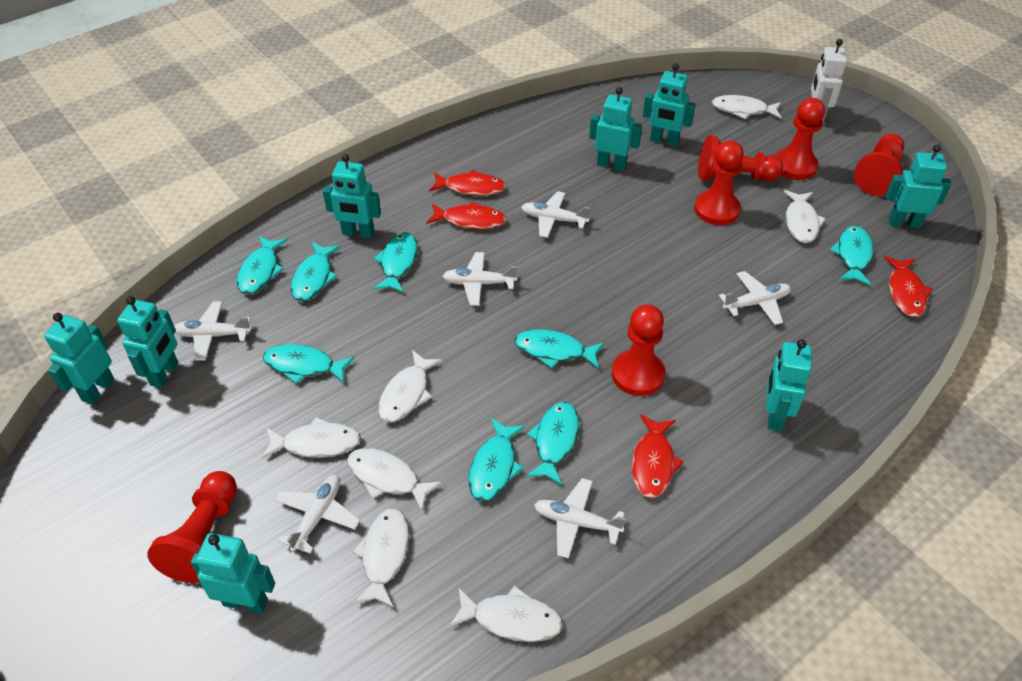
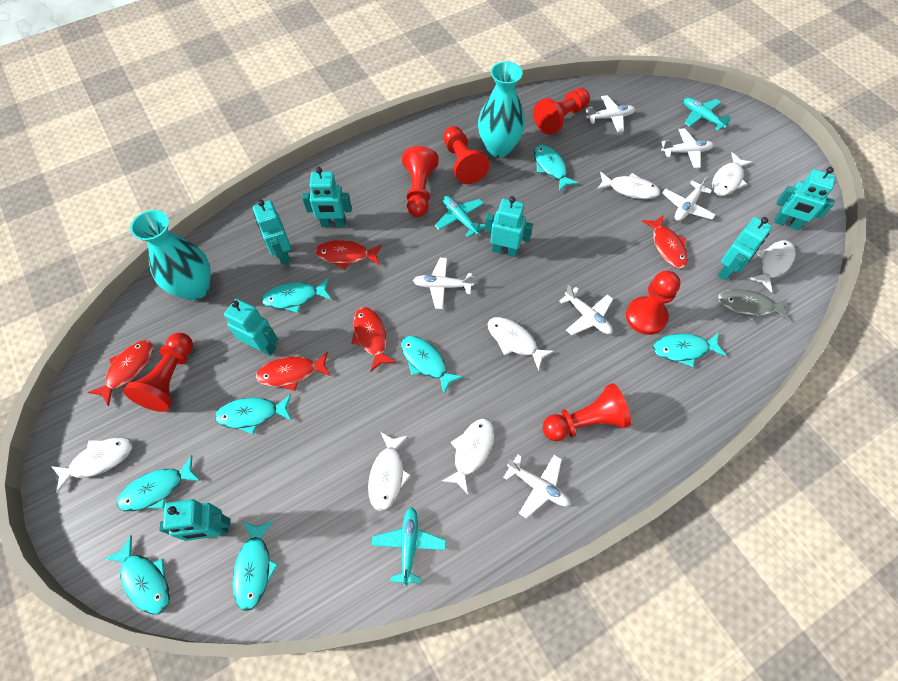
grey fish: 0 -> 1
red fish: 4 -> 5
turquoise plane: 0 -> 3
turquoise robot: 8 -> 7
turquoise vase: 0 -> 2
white robot: 1 -> 0

